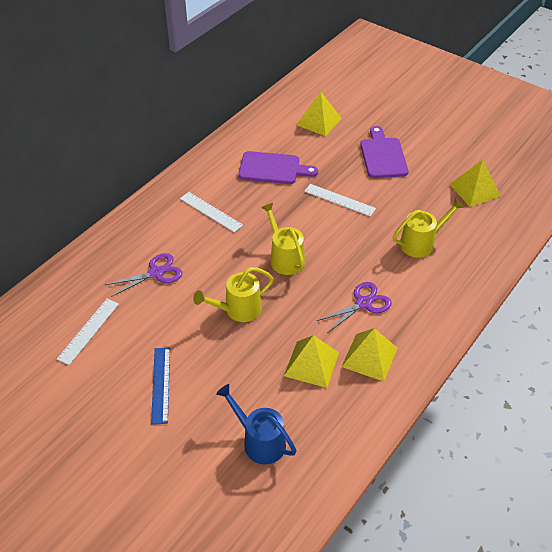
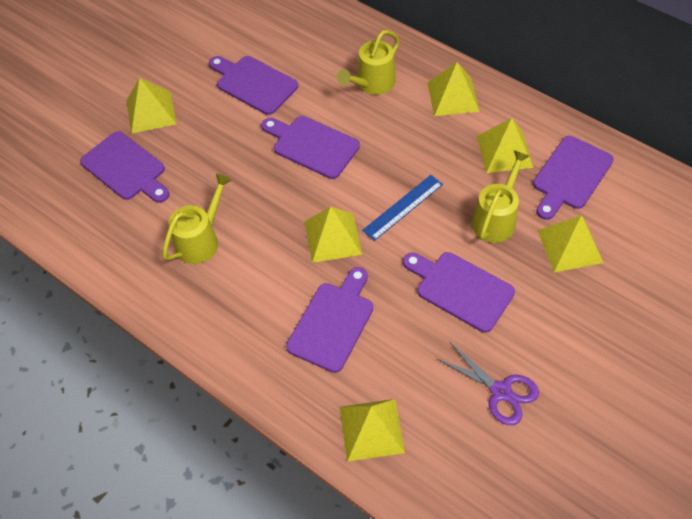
blue watering can: 1 -> 0
purple cutting board: 2 -> 6
purple scissors: 2 -> 1
white ruler: 3 -> 0
yellow pyramid: 4 -> 6

